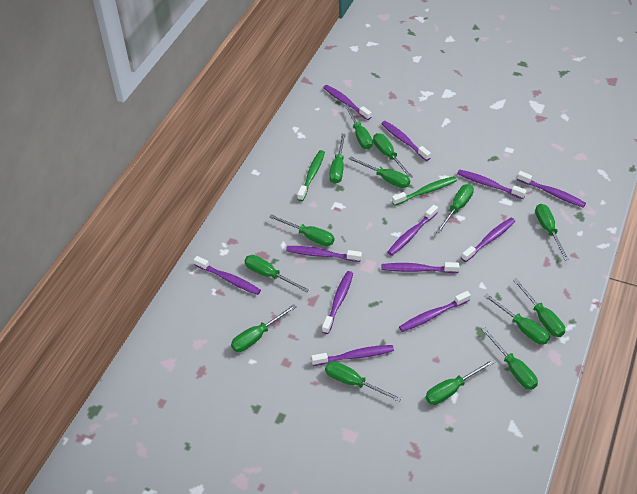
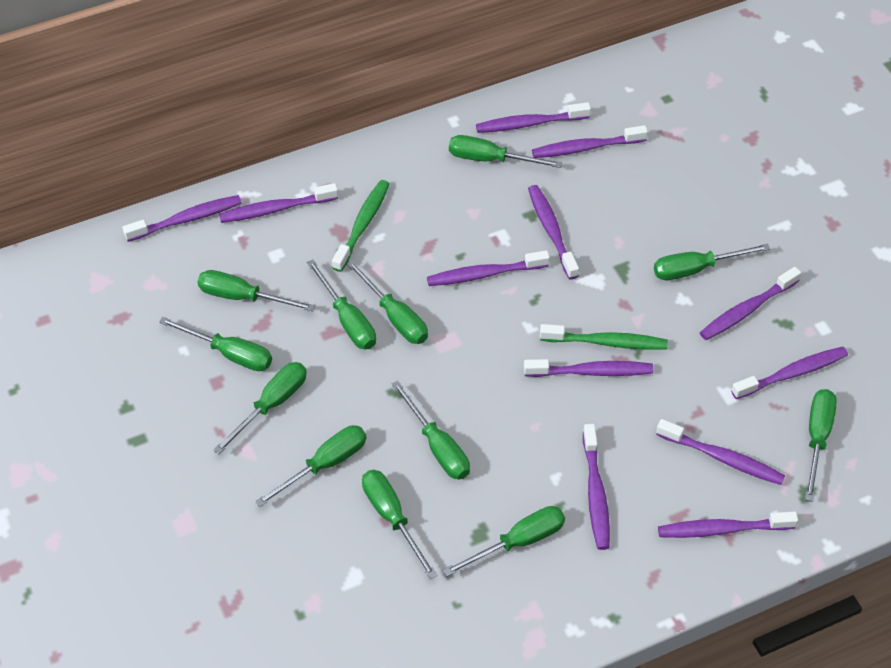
green screwdriver: 14 -> 12

